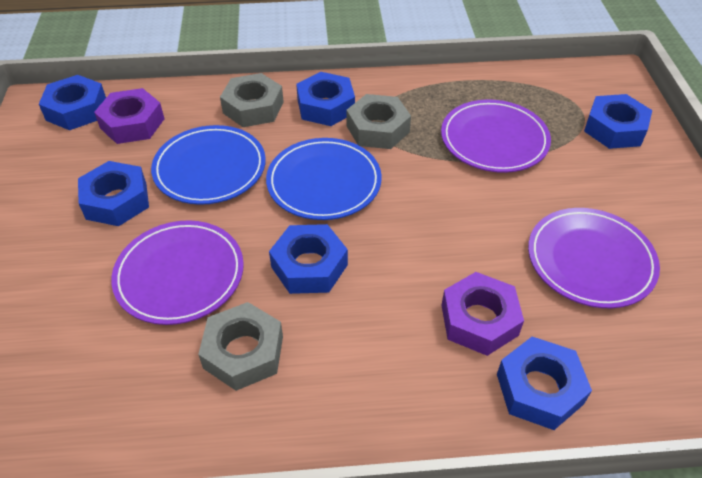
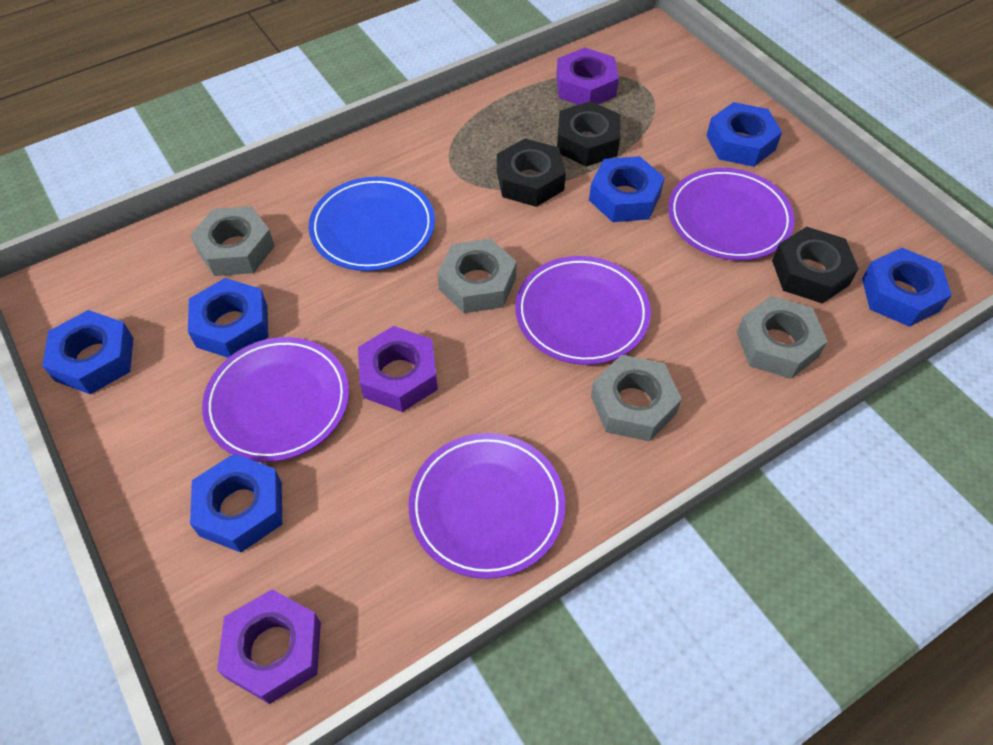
black nut: 0 -> 3
blue plate: 2 -> 1
grey nut: 3 -> 4
purple nut: 2 -> 3
purple plate: 3 -> 4

